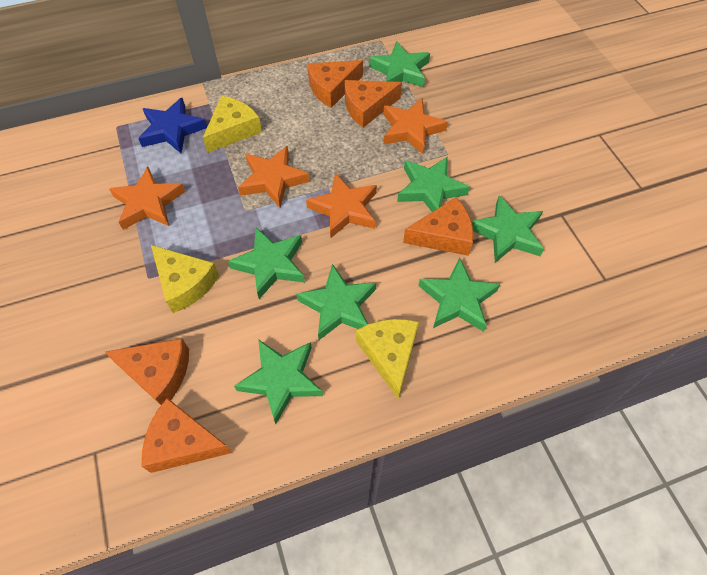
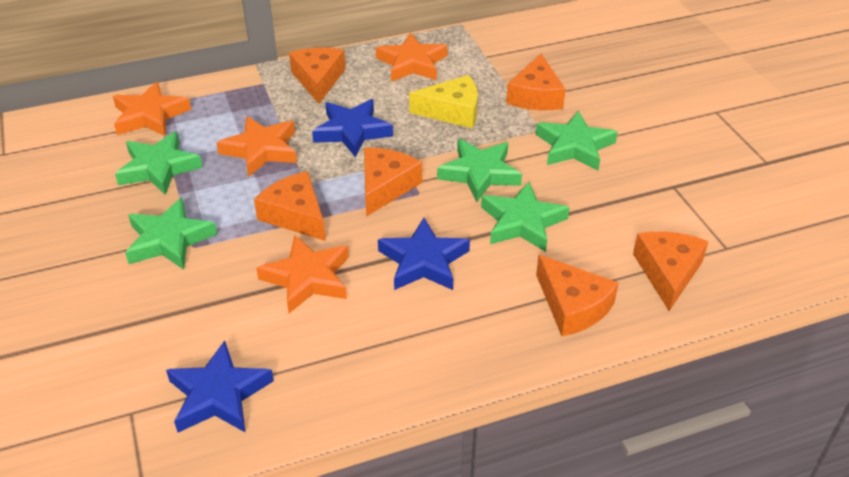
blue star: 1 -> 3
green star: 7 -> 5
orange cheese: 5 -> 6
yellow cheese: 3 -> 1

